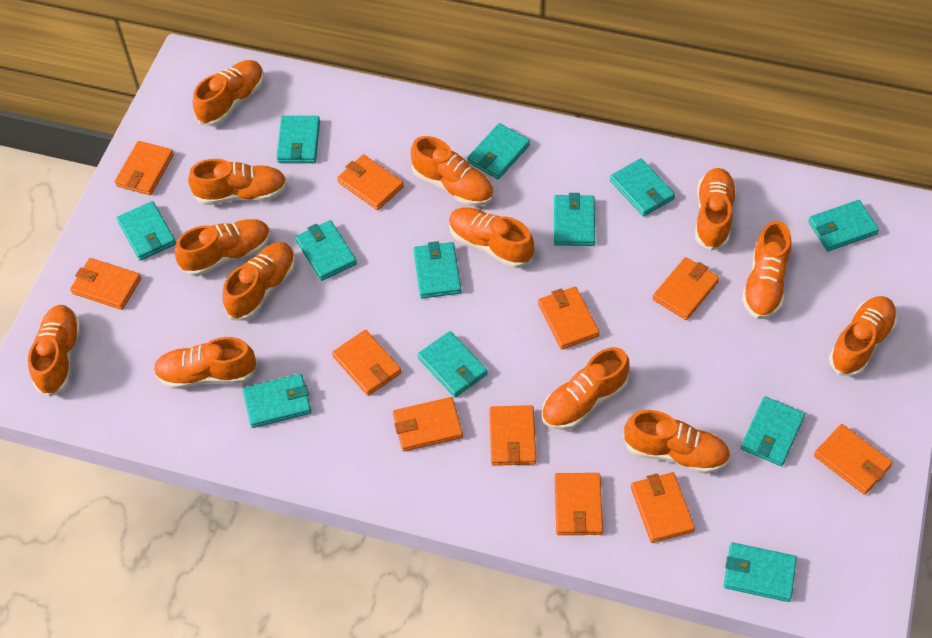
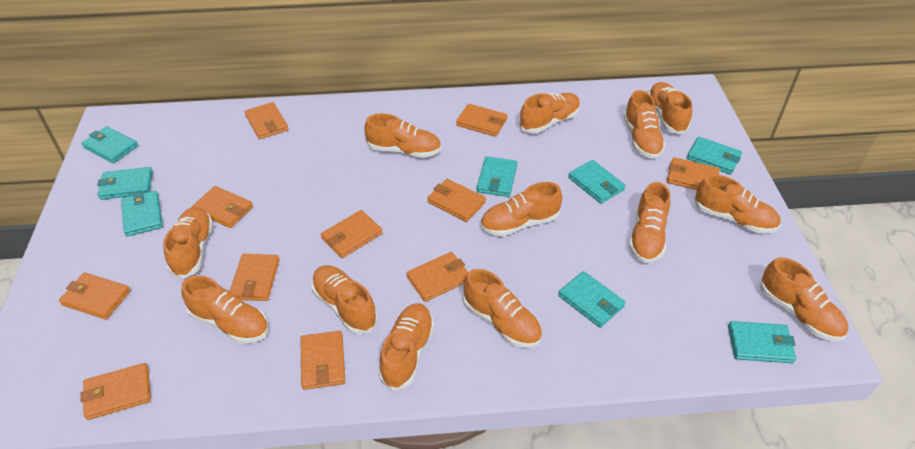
turquoise wallet: 12 -> 8

